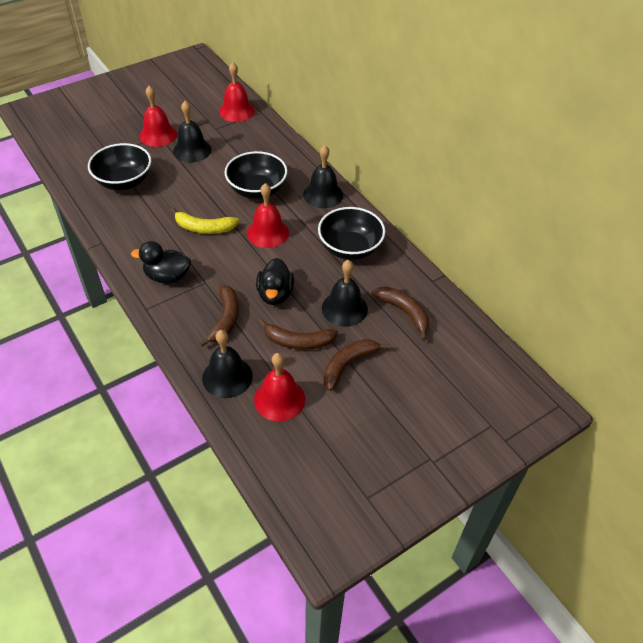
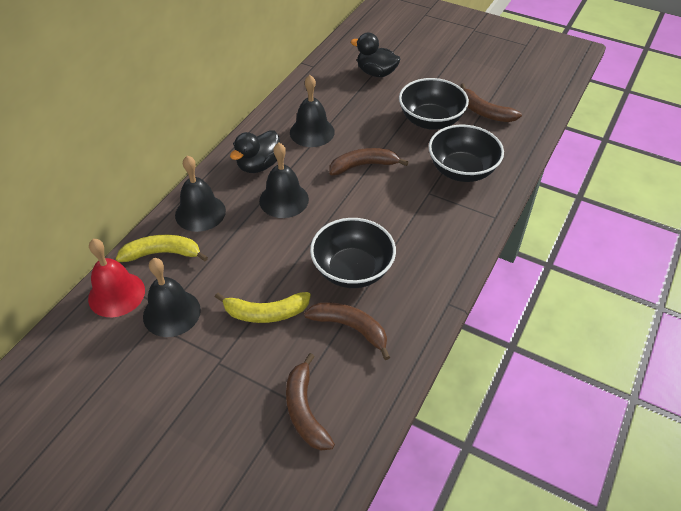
red bell: 4 -> 1
yellow banana: 1 -> 2

